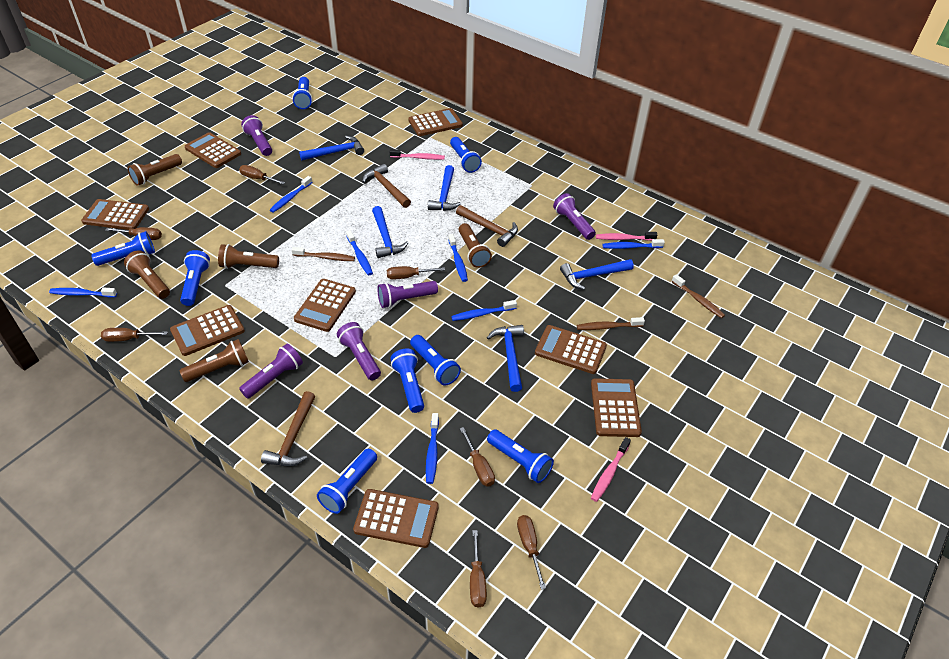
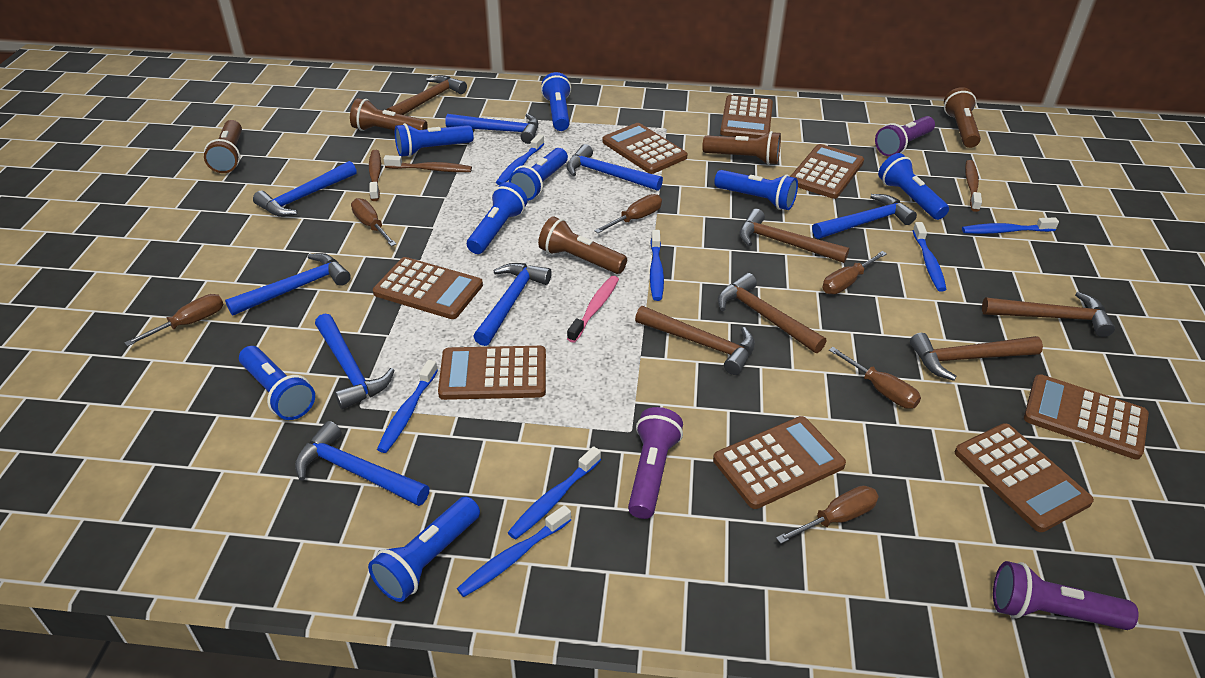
blue hammer: 5 -> 8
brown hammer: 3 -> 6
brown screwdriver: 7 -> 6
pink toothbrush: 3 -> 1
purple flashlight: 5 -> 3

